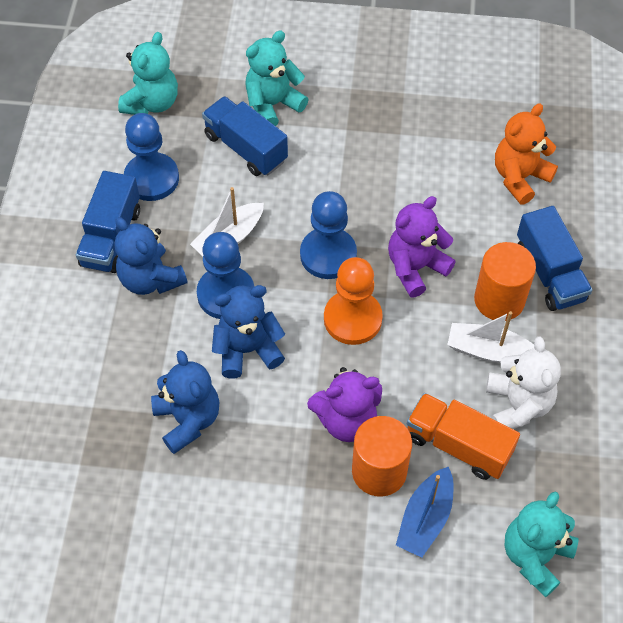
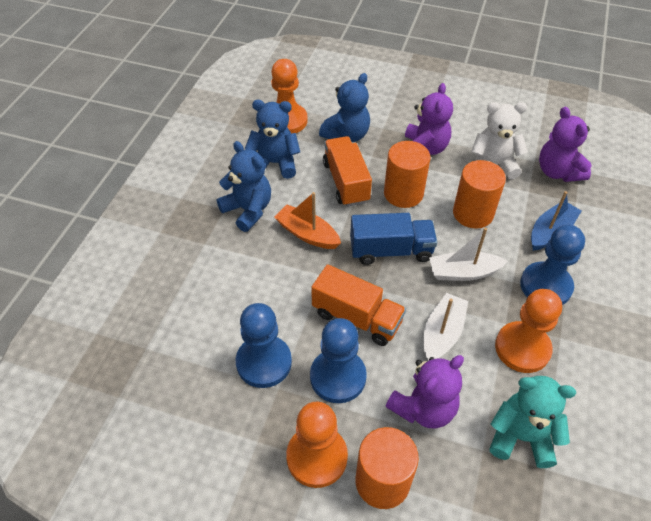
blue truck: 3 -> 1
orange boat: 0 -> 1
orange cylinder: 2 -> 3
orange pawn: 1 -> 3
orange teddy bear: 1 -> 0
orange truck: 1 -> 2
purple teddy bear: 2 -> 3
turquoise teddy bear: 3 -> 1

